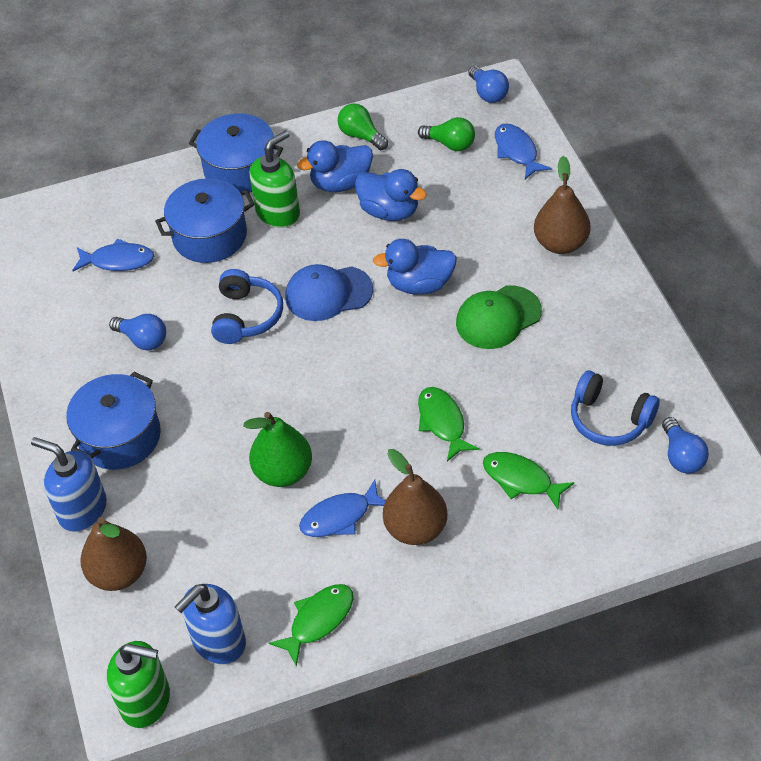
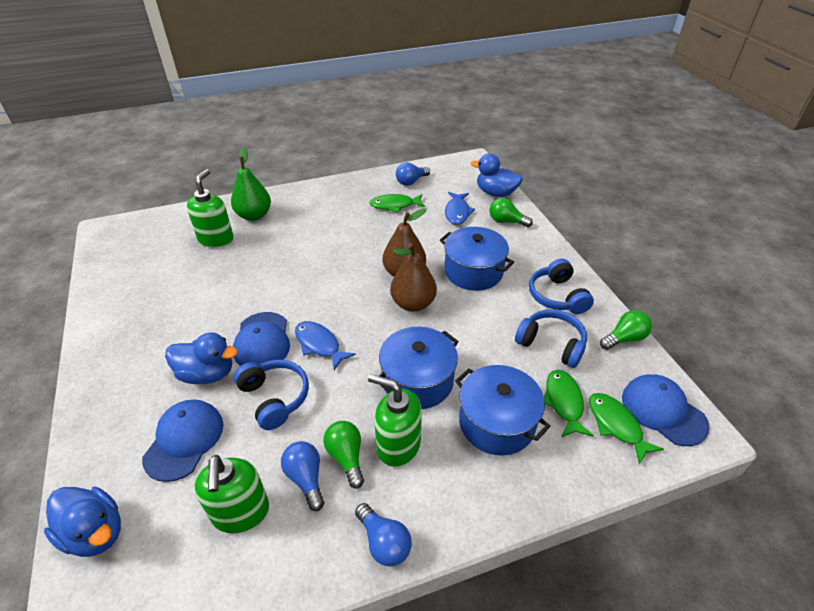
blue cap: 1 -> 3
blue fish: 3 -> 2
blue headphones: 2 -> 3
blue soap dispenser: 2 -> 0
brown pear: 3 -> 2
green cap: 1 -> 0
green light bulb: 2 -> 3
green soap dispenser: 2 -> 3

